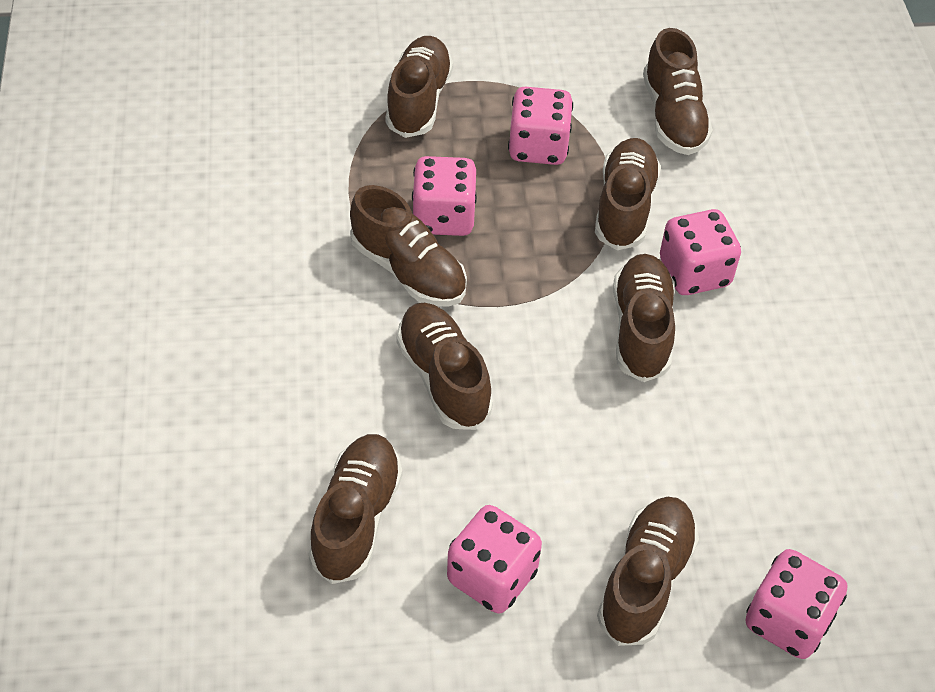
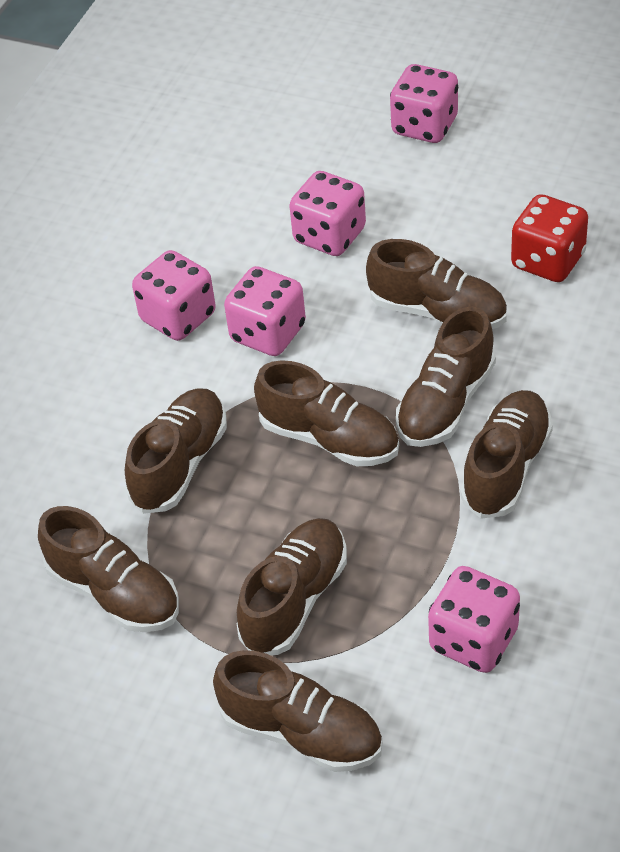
red dice: 0 -> 1

